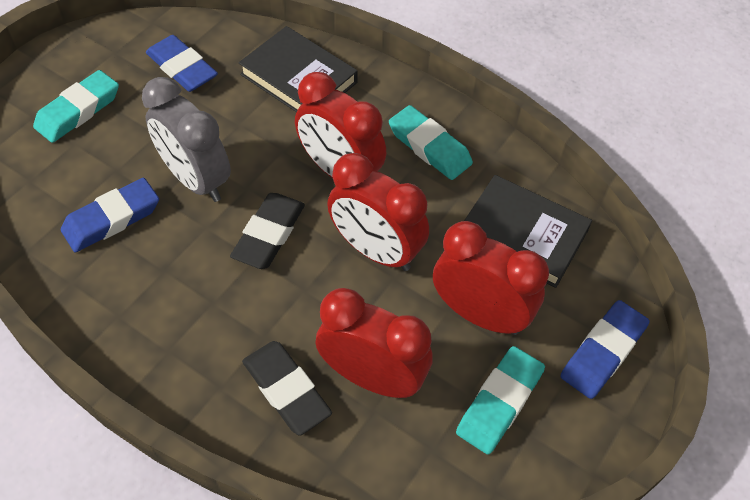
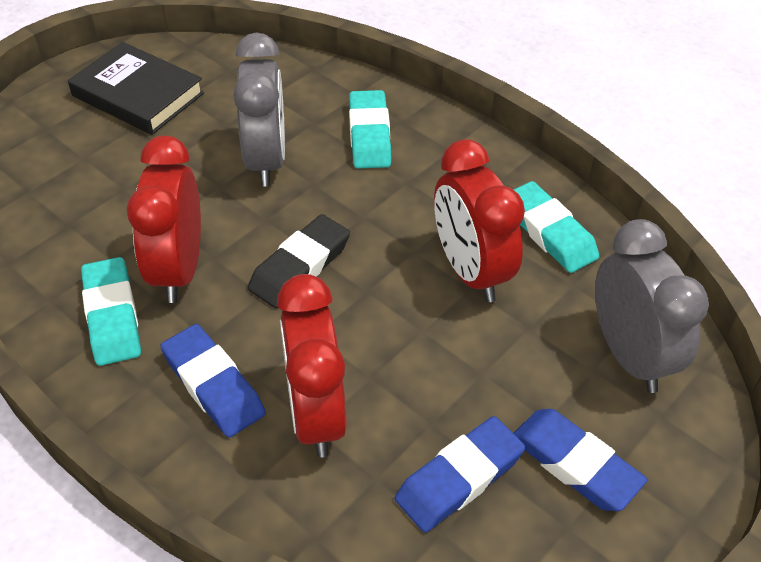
black book: 2 -> 1
black eraser: 2 -> 1
grey clock: 1 -> 2
red clock: 4 -> 3

